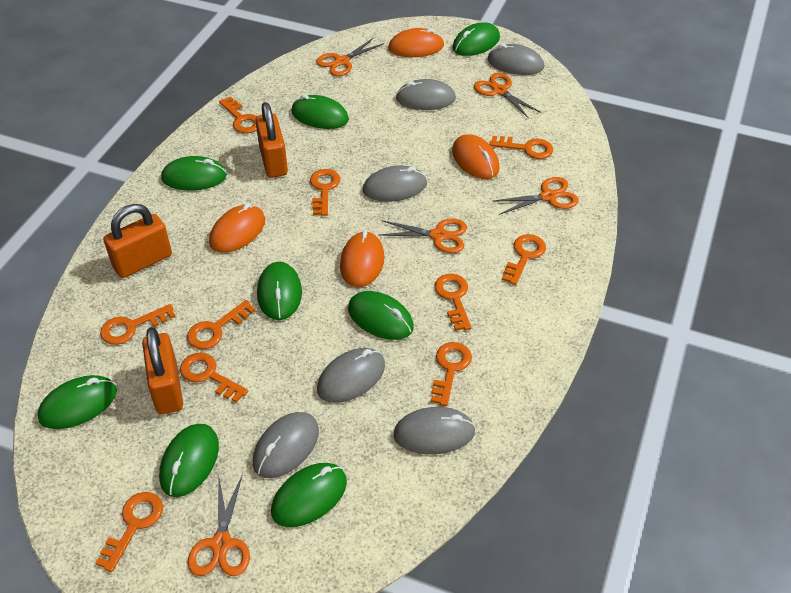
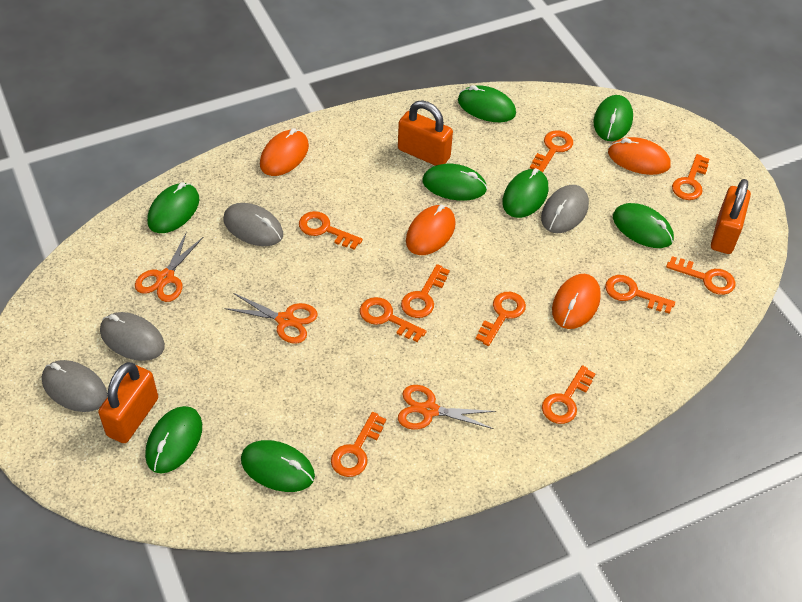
grey mouse: 6 -> 4
orange scissors: 5 -> 3

